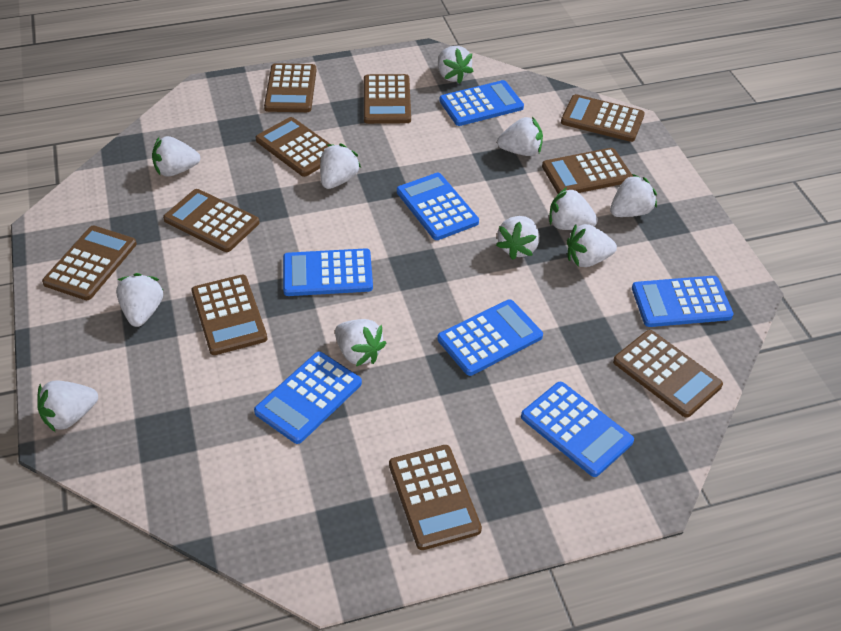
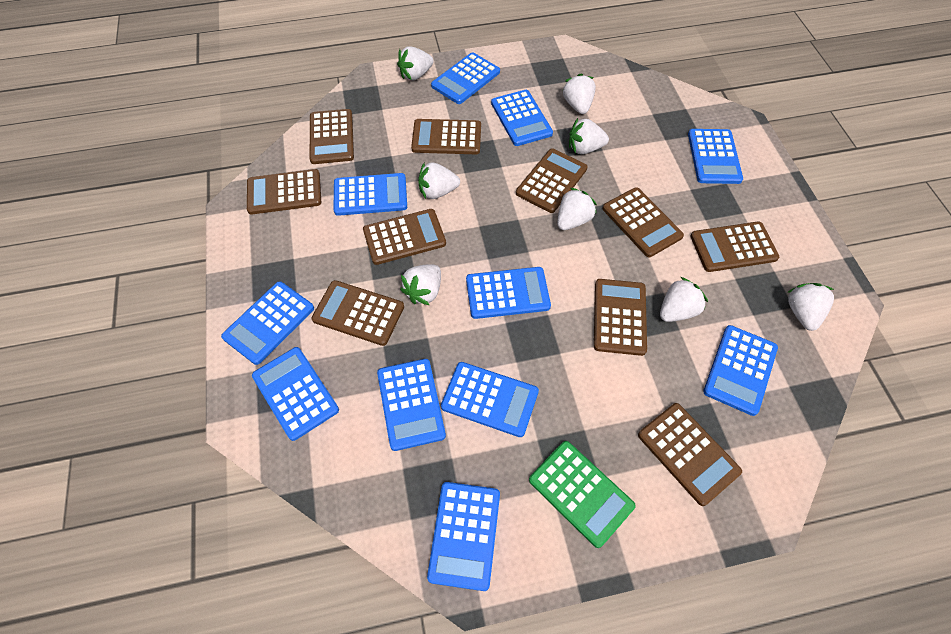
blue calculator: 7 -> 11
green calculator: 0 -> 1
white strawberry: 11 -> 8

